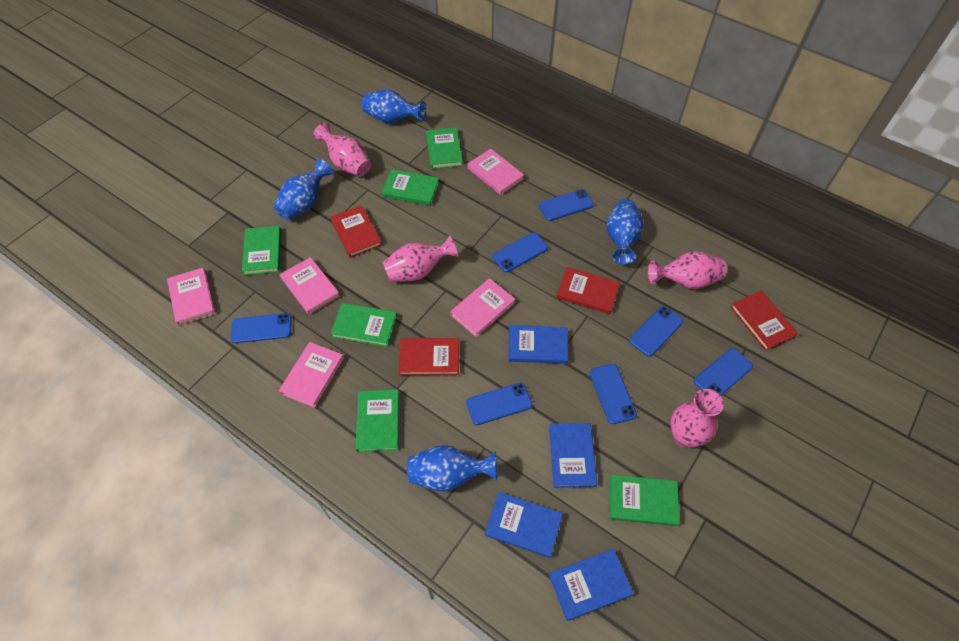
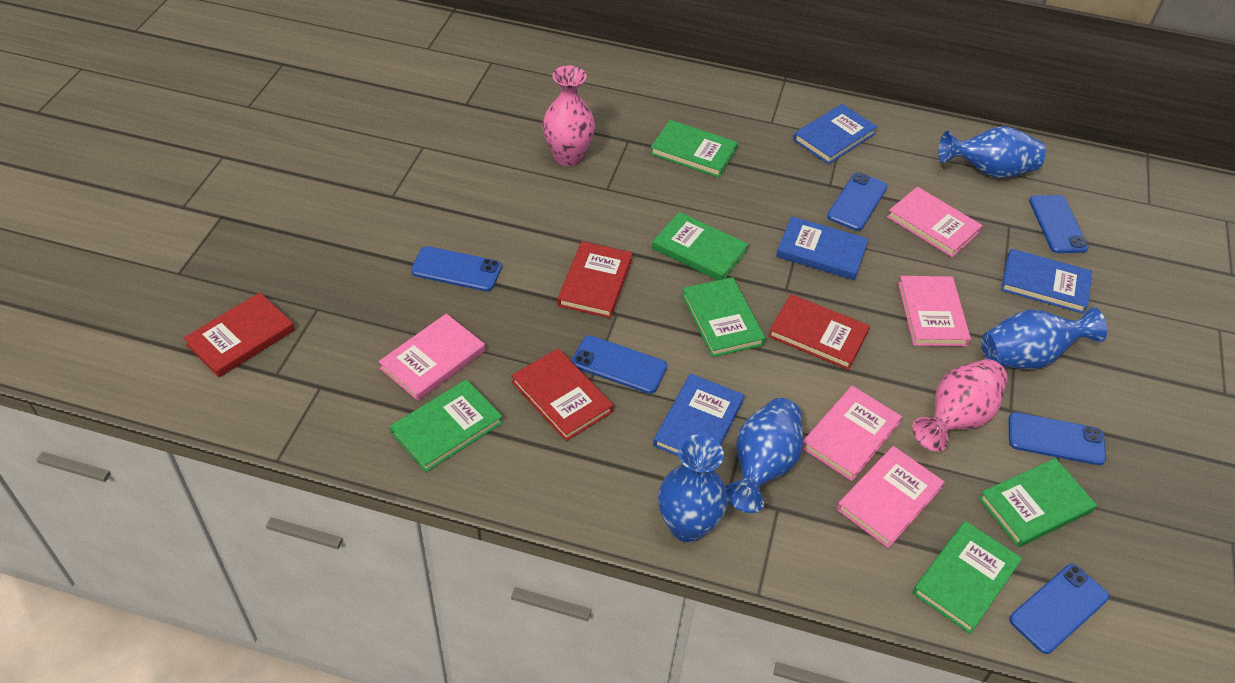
blue phone: 7 -> 6
pink vase: 4 -> 2

